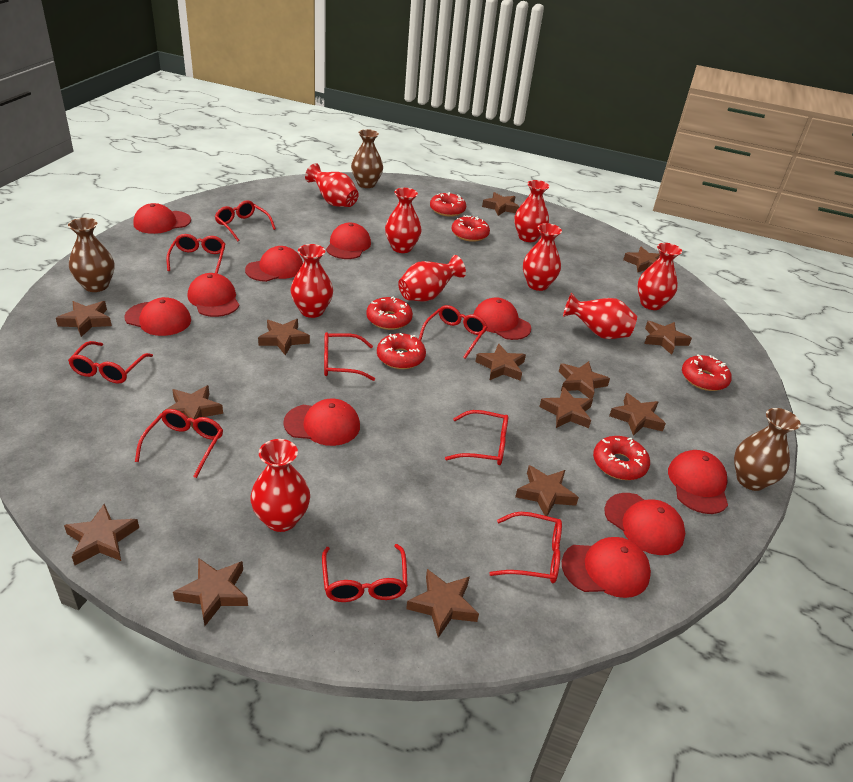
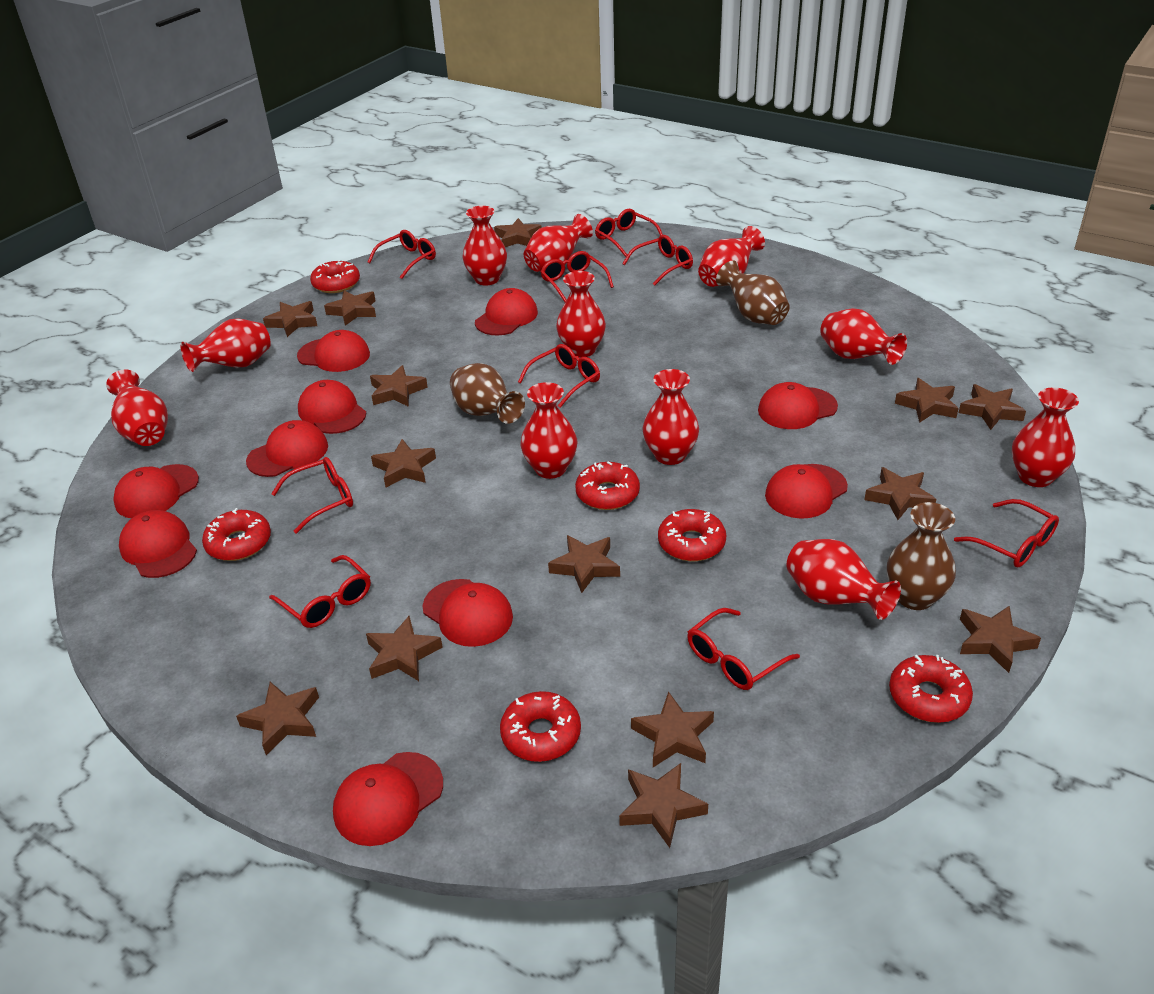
red vase: 9 -> 11

